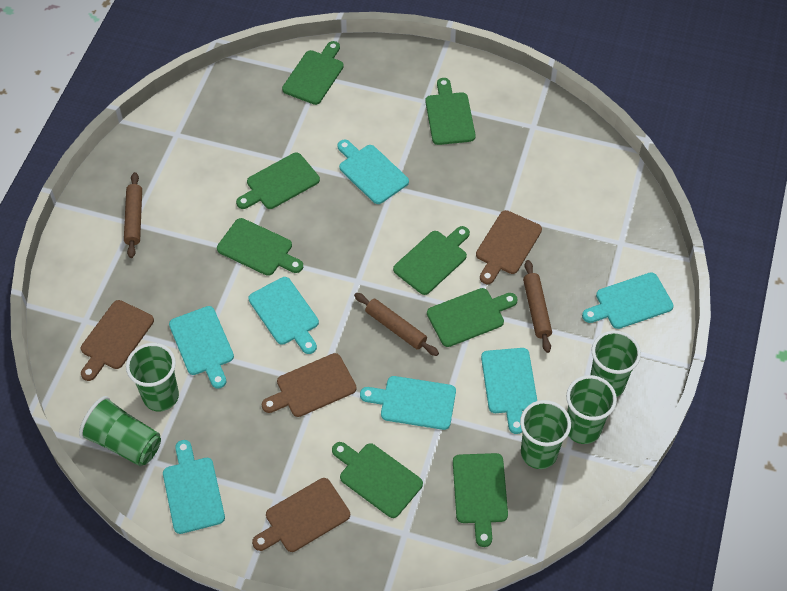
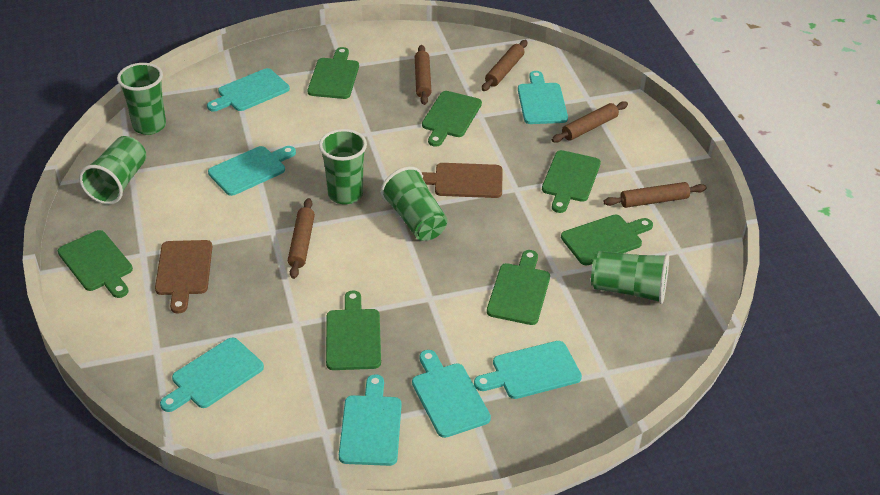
brown cutting board: 4 -> 2
brown rolling pin: 3 -> 5
green cutting board: 8 -> 7

